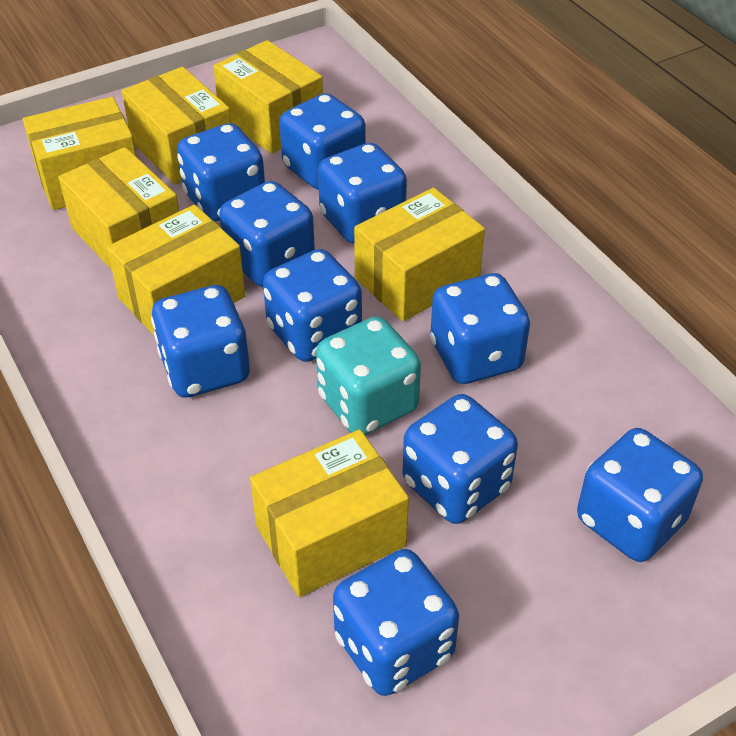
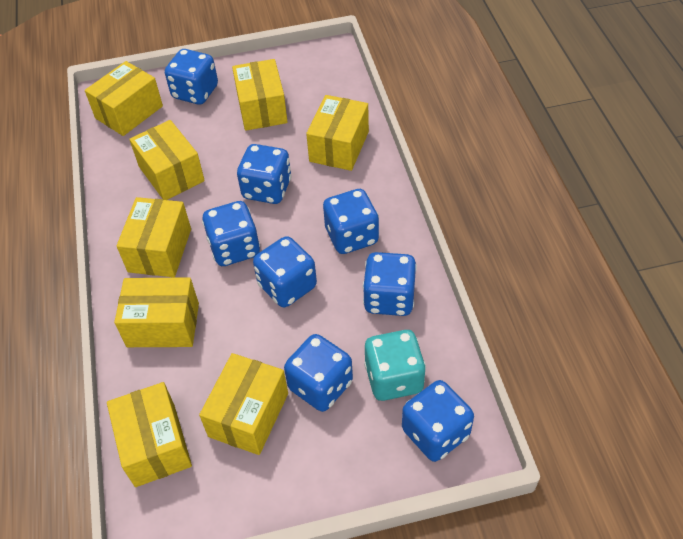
blue dice: 10 -> 8
yellow box: 7 -> 8

